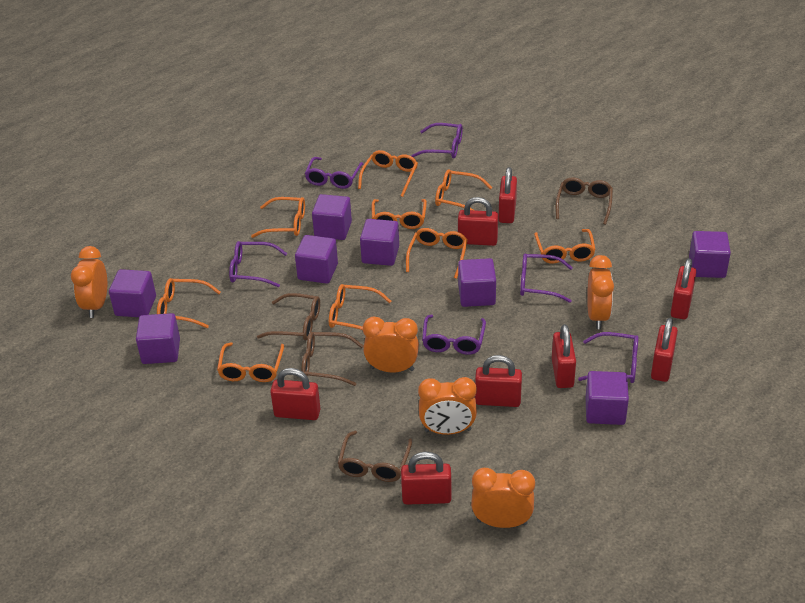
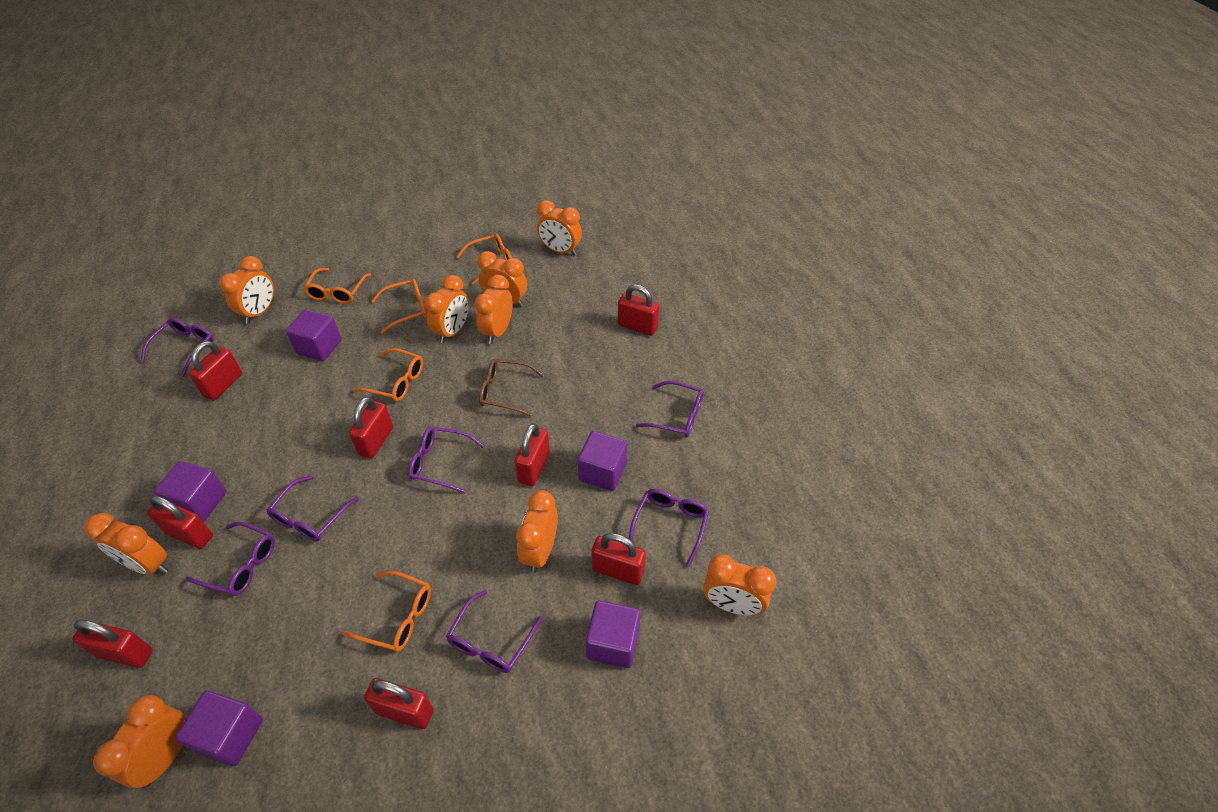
brown glasses: 4 -> 1
orange clock: 5 -> 9
orange glasses: 9 -> 5
purple cube: 8 -> 5
purple glasses: 6 -> 7

